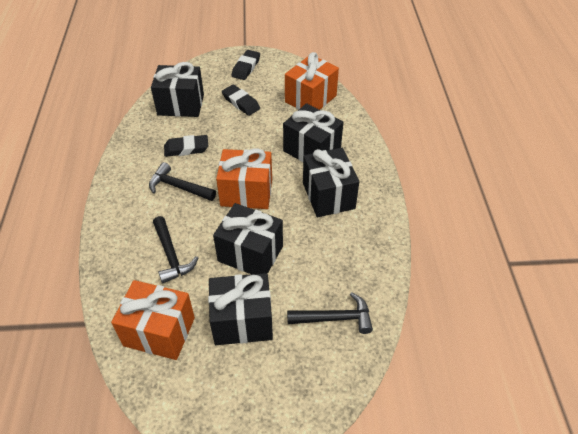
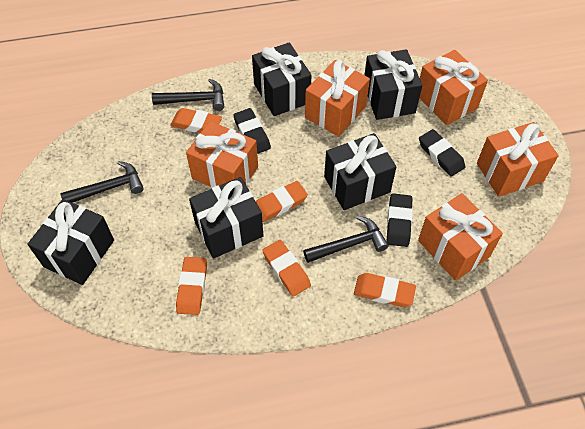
orange eraser: 0 -> 5
orange gift: 3 -> 5

